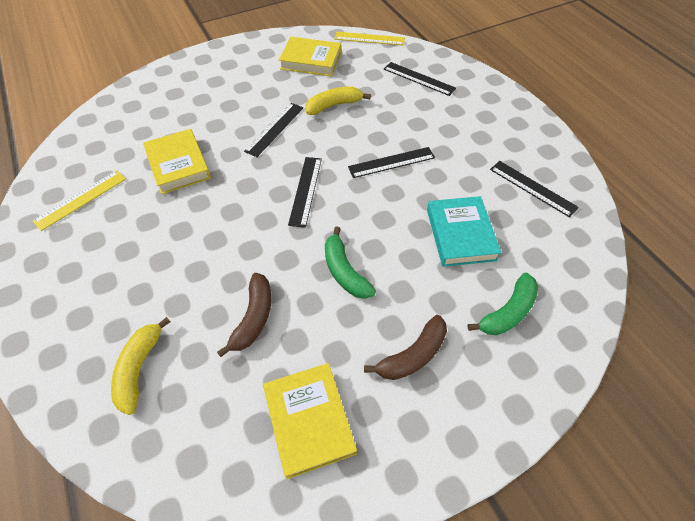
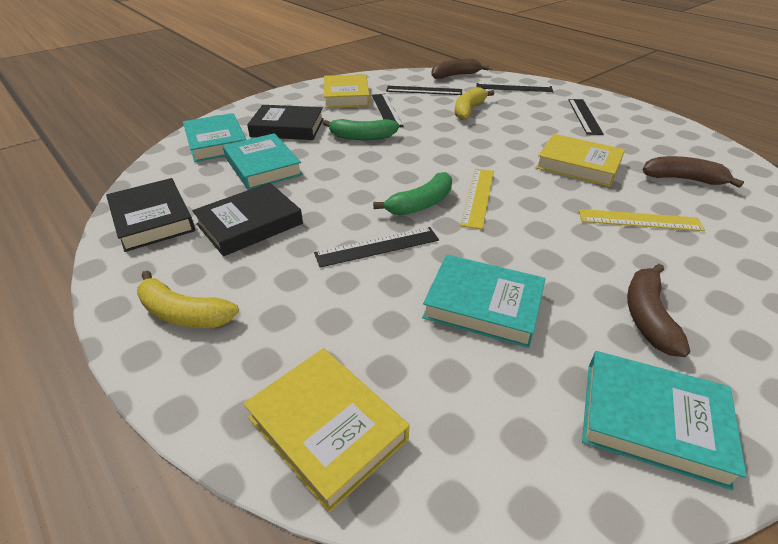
black book: 0 -> 3
brown banana: 2 -> 3
turquoise book: 1 -> 4

